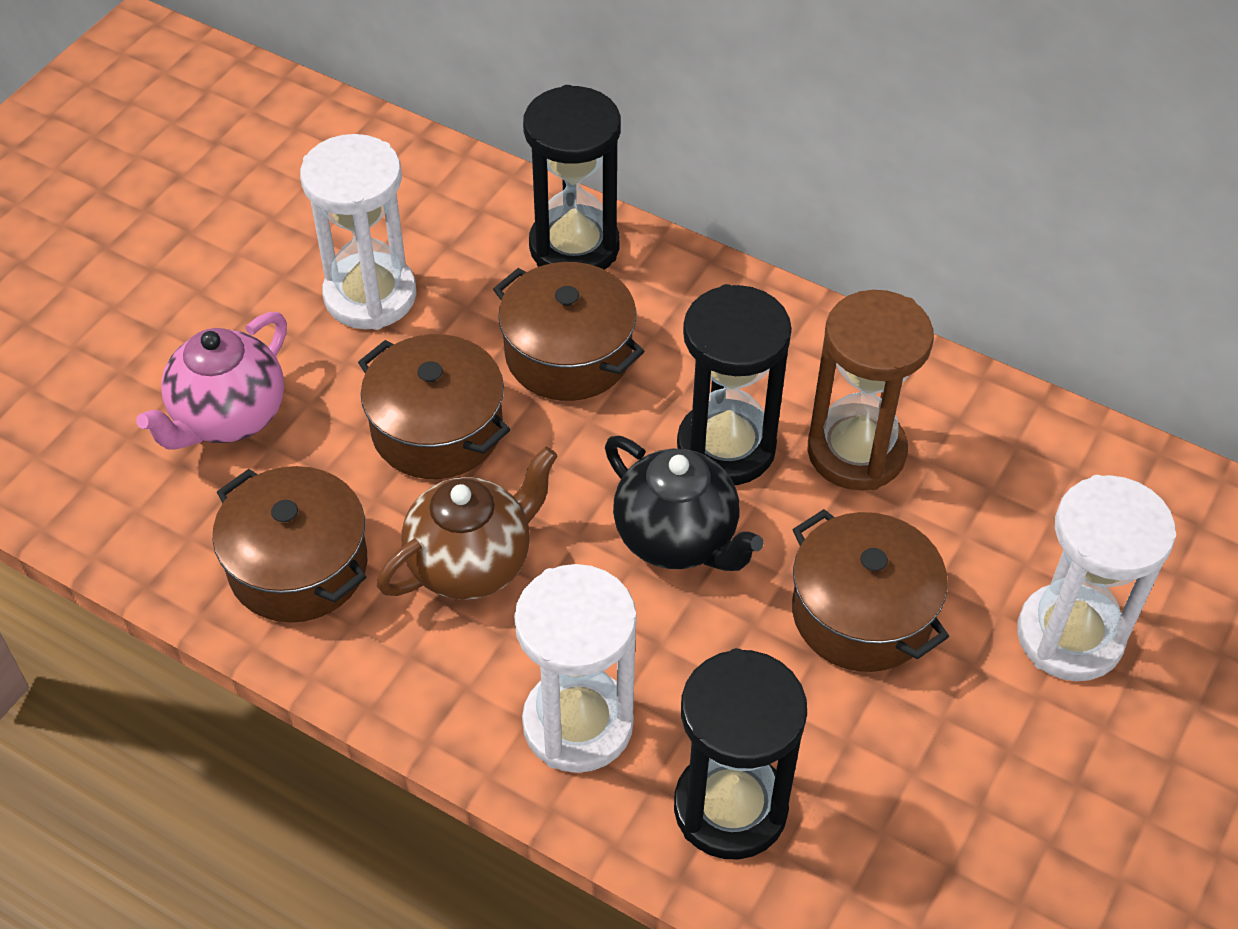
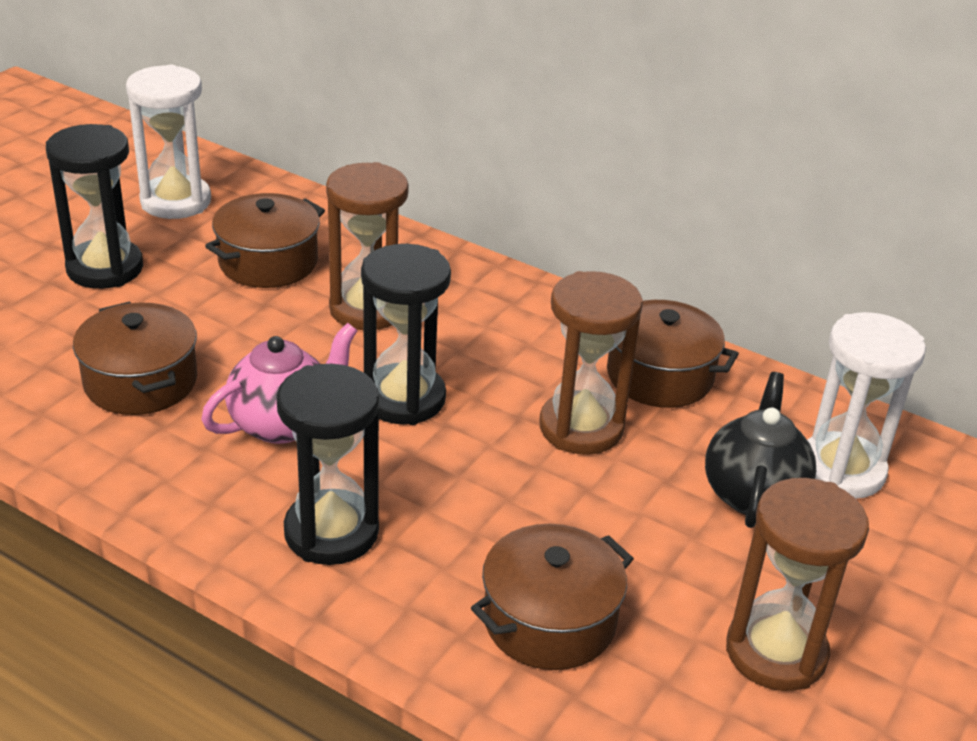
brown hourglass: 1 -> 3
brown teapot: 1 -> 0
white hourglass: 3 -> 2

